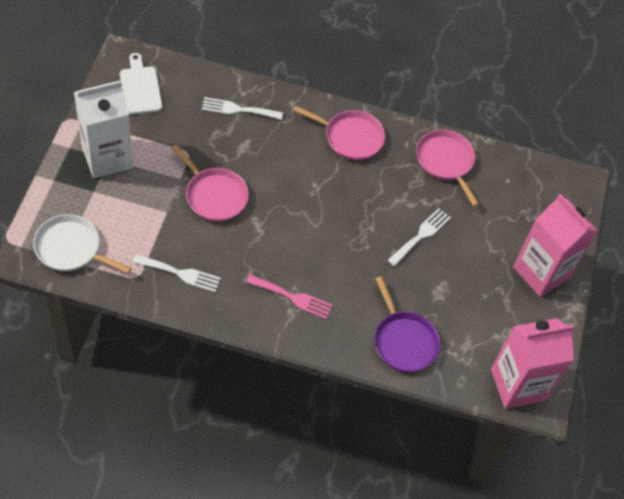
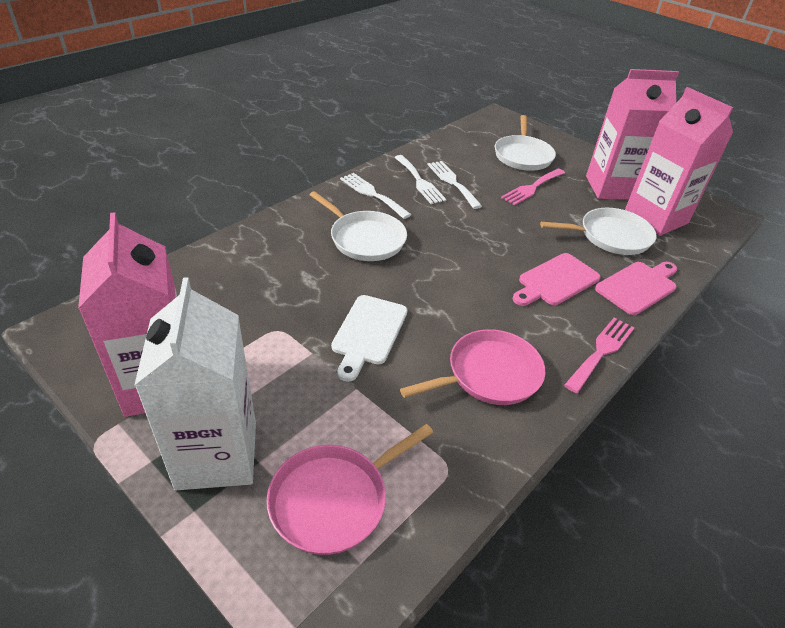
pink carton: 2 -> 3
pink cutting board: 0 -> 2
pink fork: 1 -> 2
pink pan: 3 -> 2
purple pan: 1 -> 0
white pan: 1 -> 3

